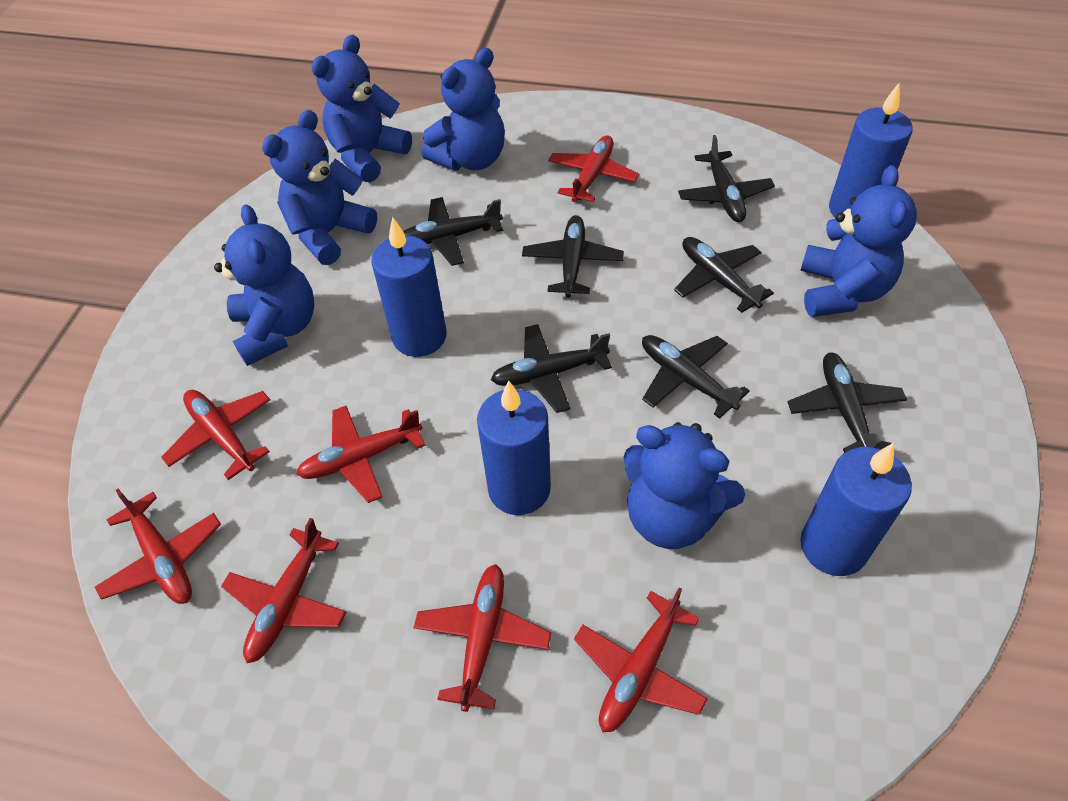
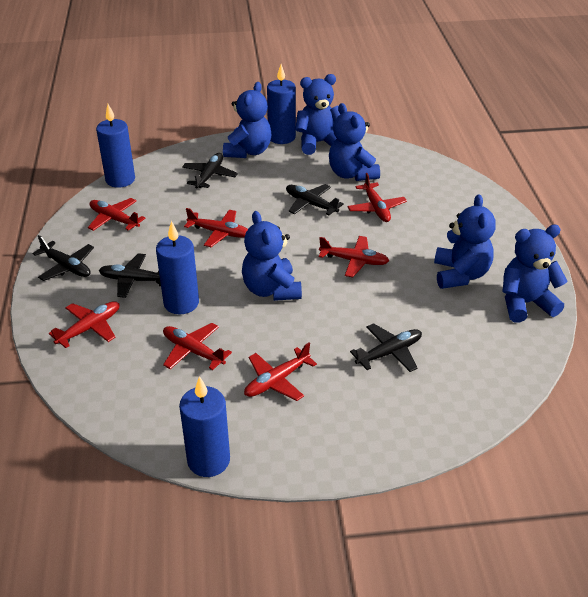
black plane: 7 -> 5

